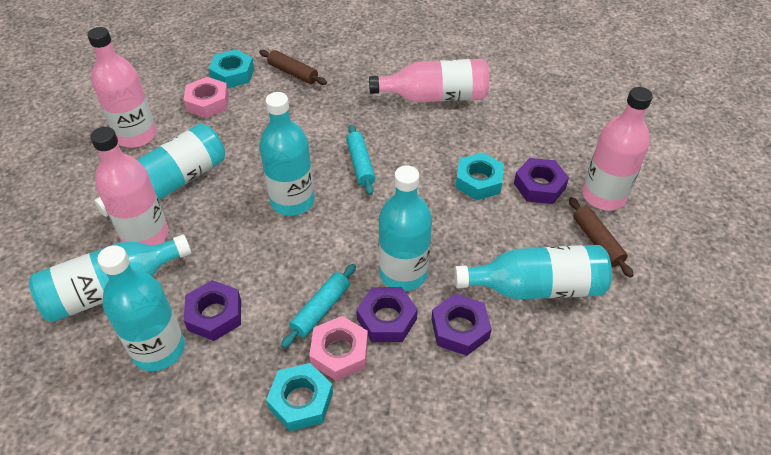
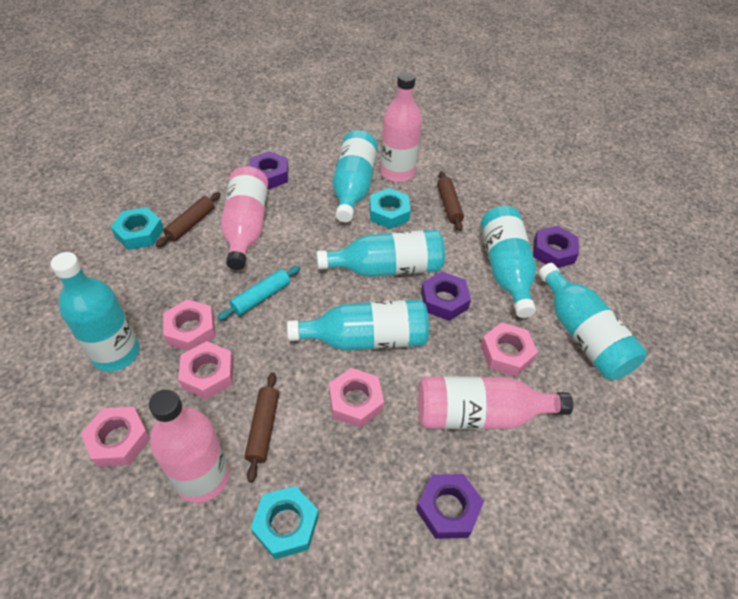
brown rolling pin: 2 -> 3
pink nut: 2 -> 5
turquoise rolling pin: 2 -> 1

